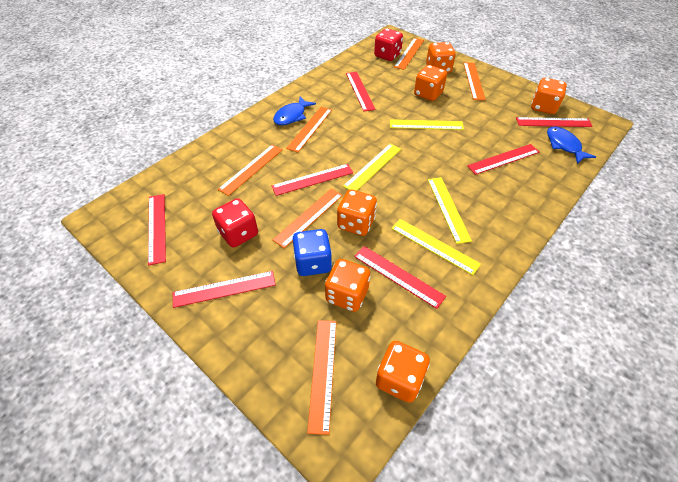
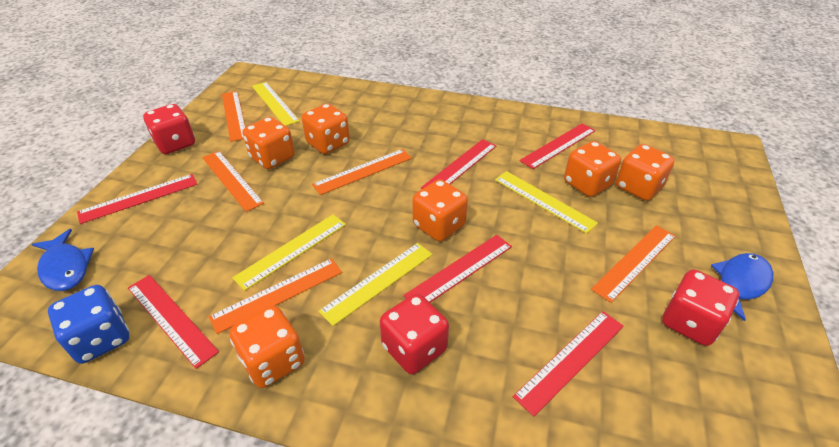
orange ruler: 6 -> 5
red dice: 2 -> 3
red ruler: 7 -> 6

